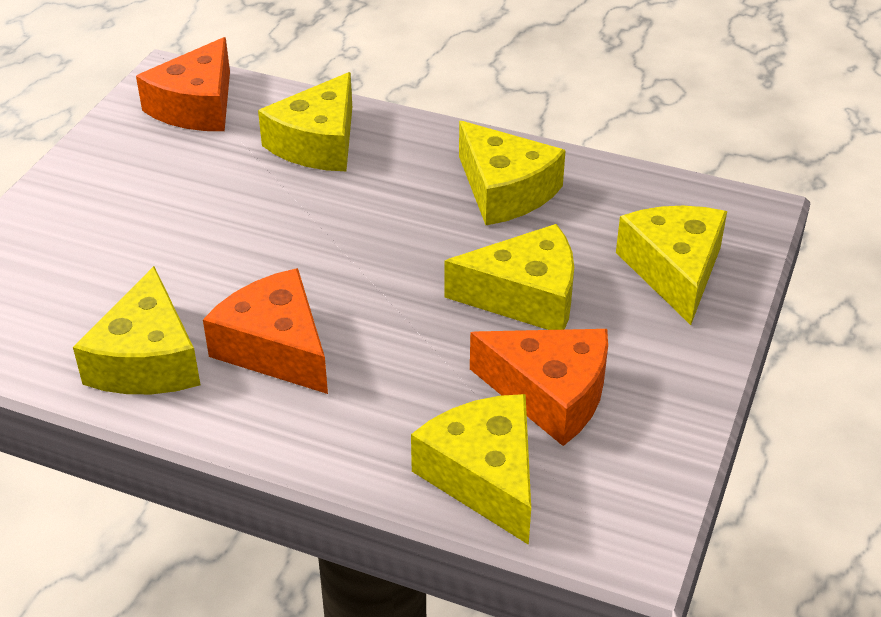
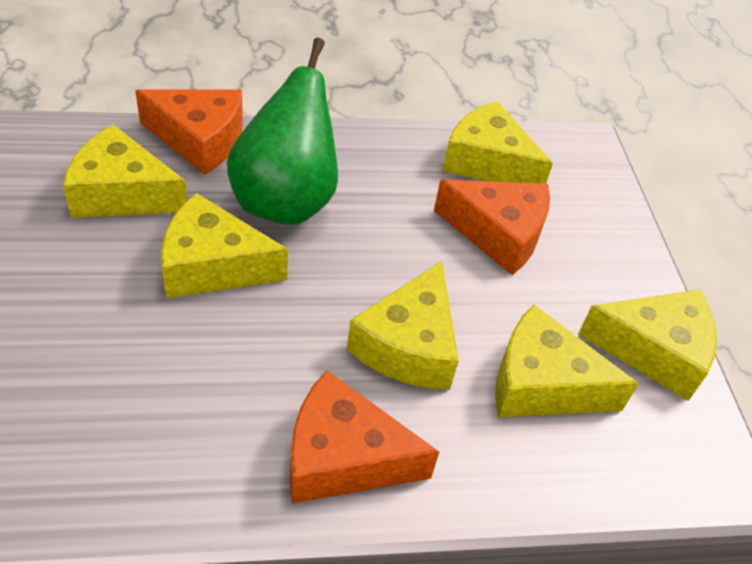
green pear: 0 -> 1

